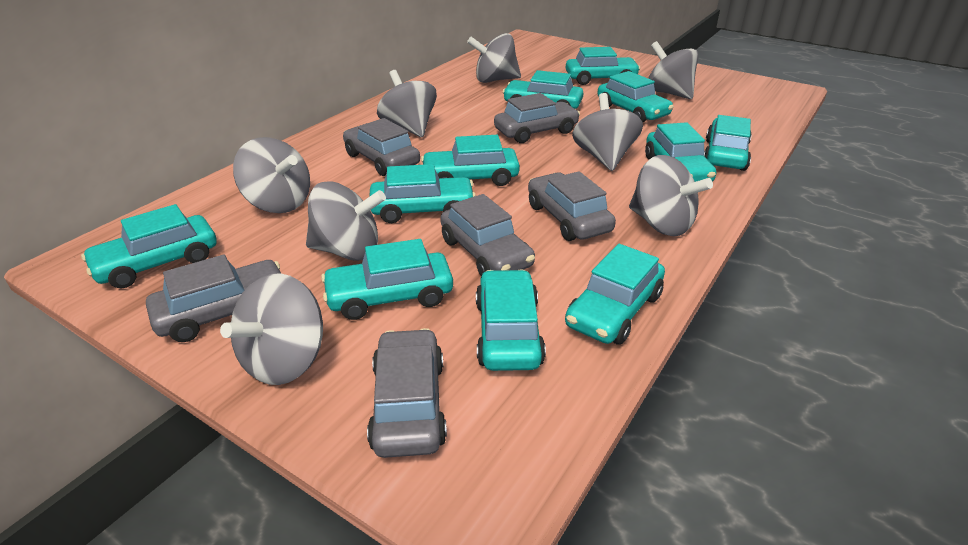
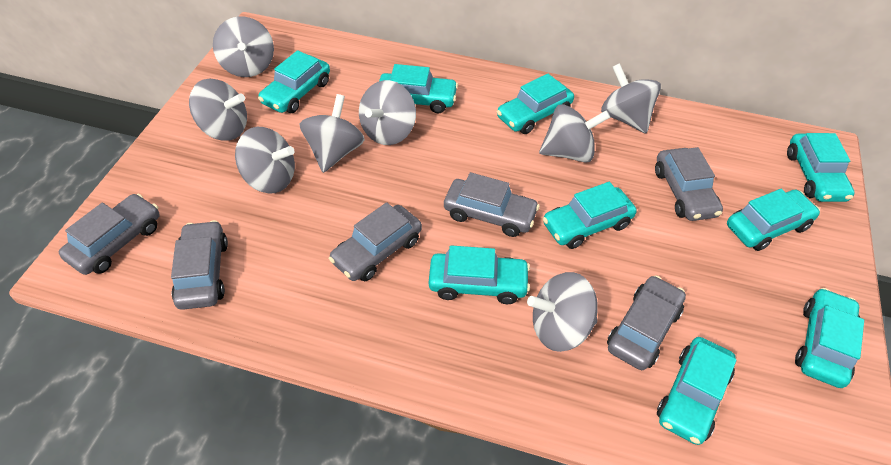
turquoise car: 11 -> 9

